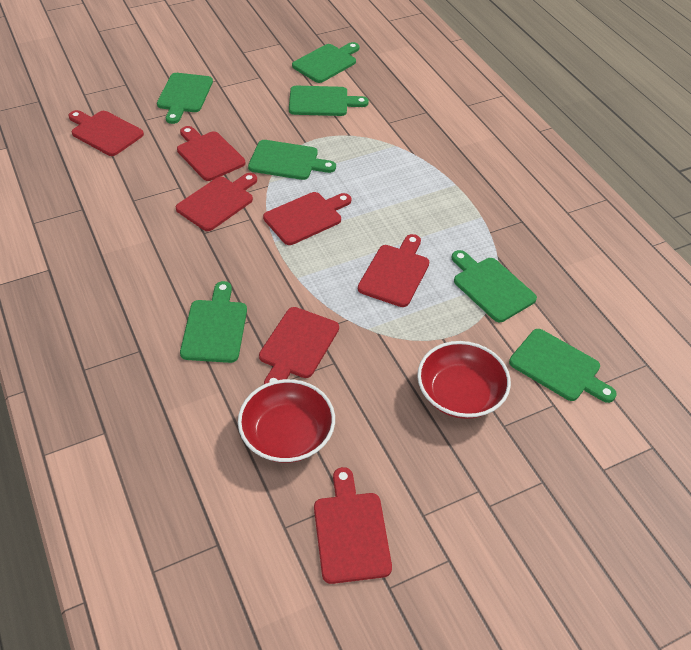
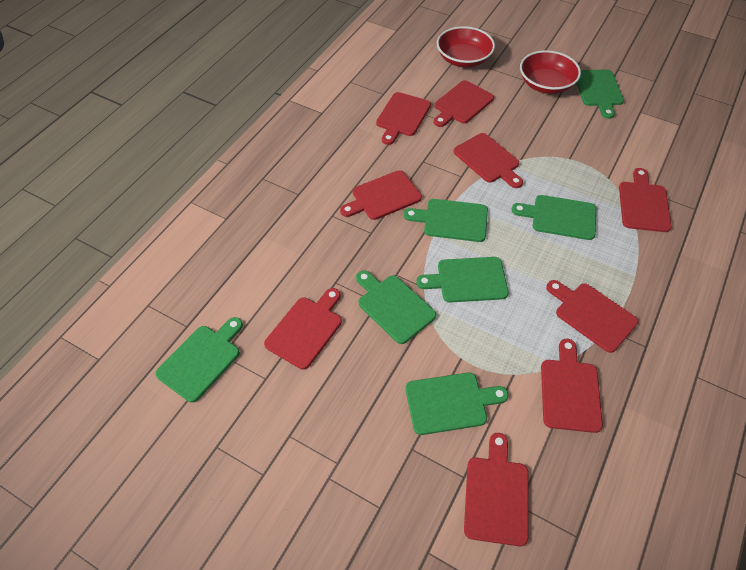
red cutting board: 7 -> 9

